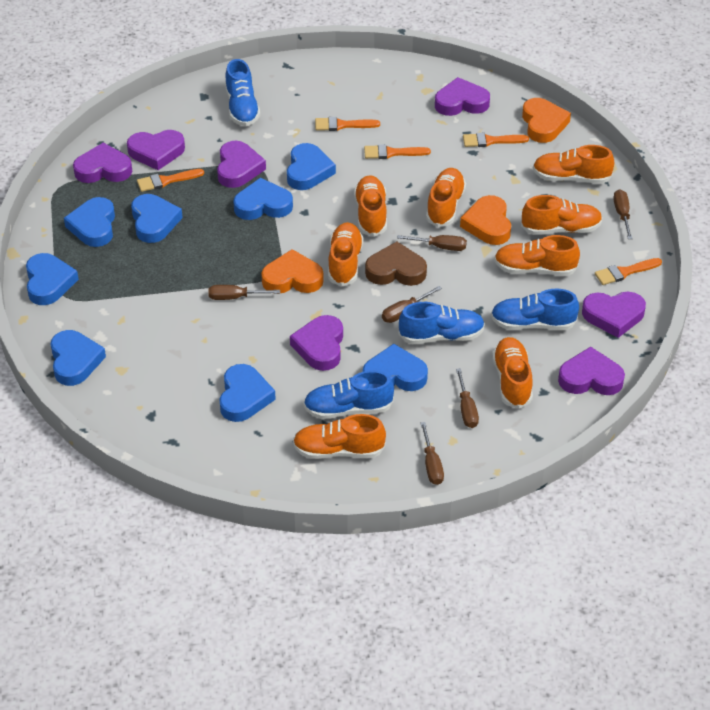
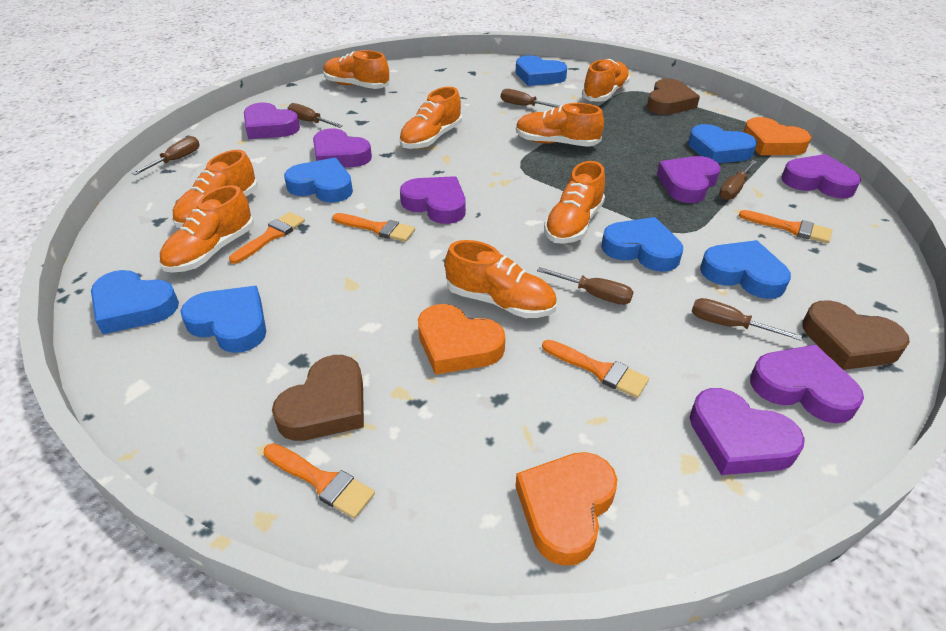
blue heart: 8 -> 7
blue shoe: 4 -> 0
brown heart: 1 -> 3

